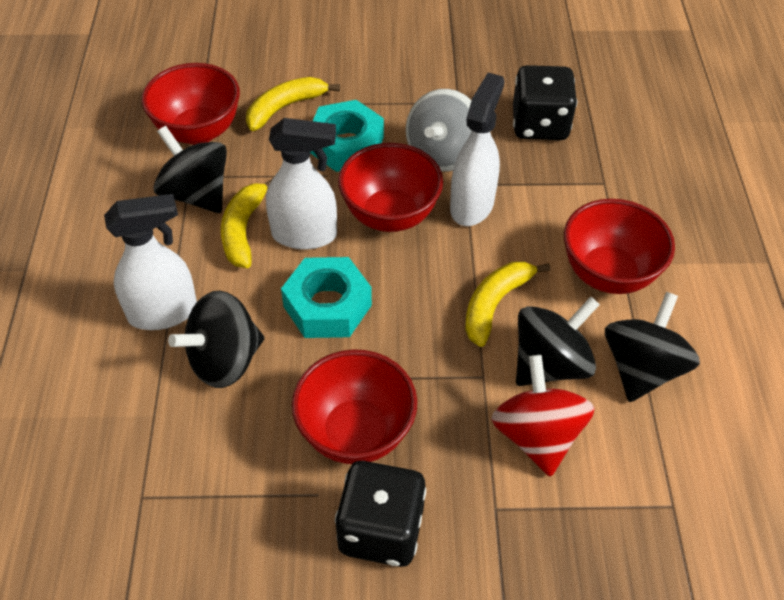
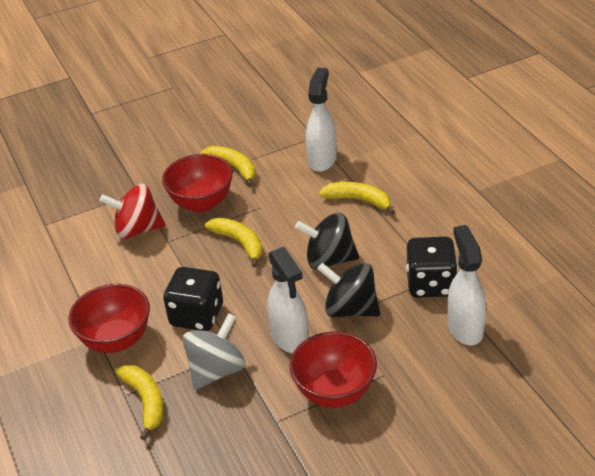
black spinning top: 4 -> 2
red bowl: 4 -> 3
turquoise nut: 2 -> 0
yellow banana: 3 -> 4

